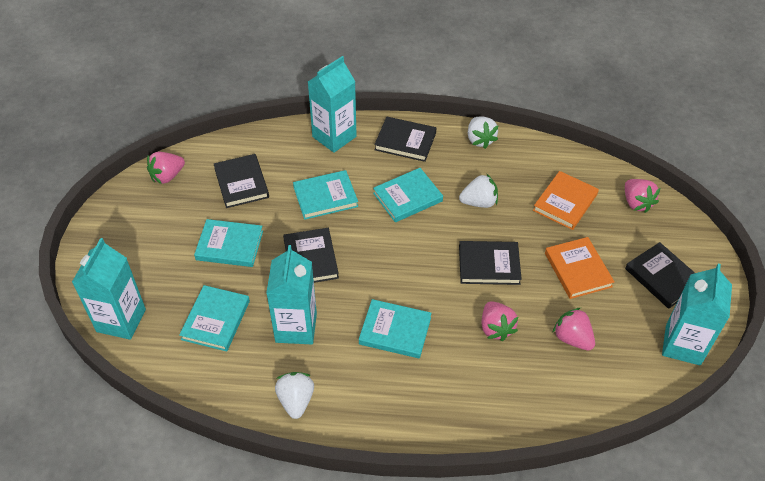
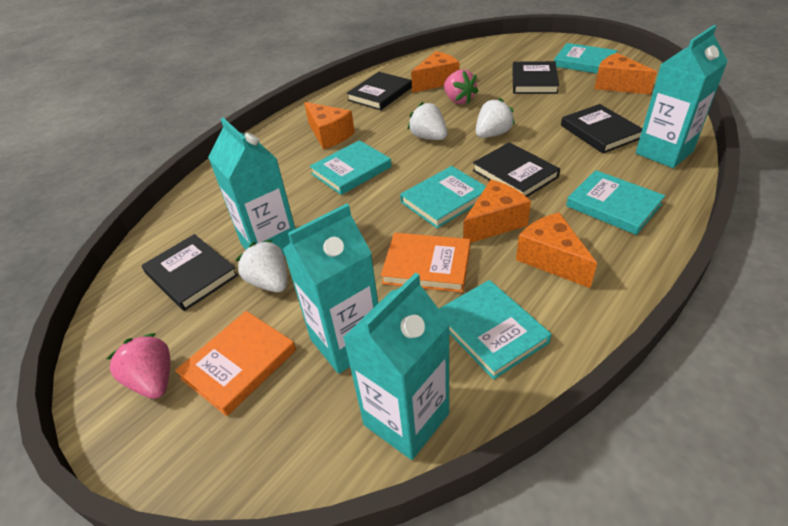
orange cheese: 0 -> 5
pink strawberry: 4 -> 2

